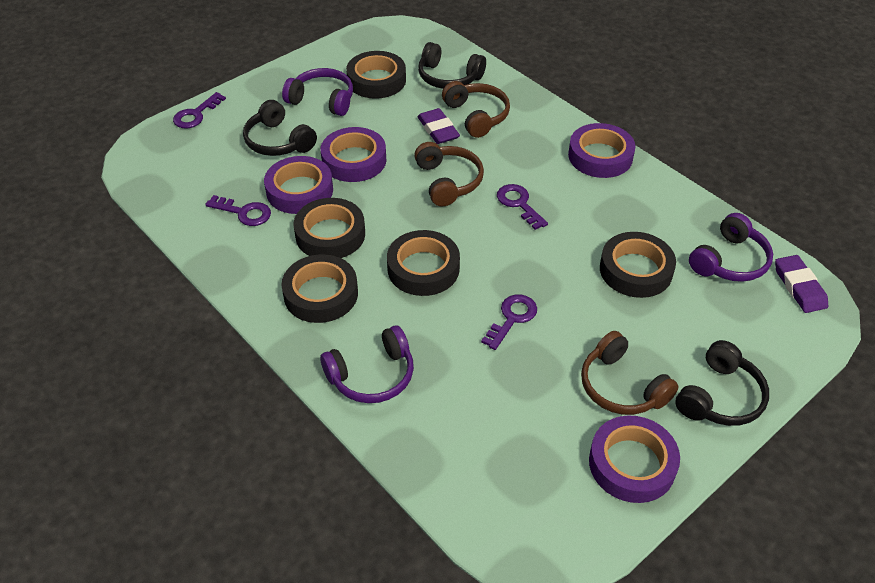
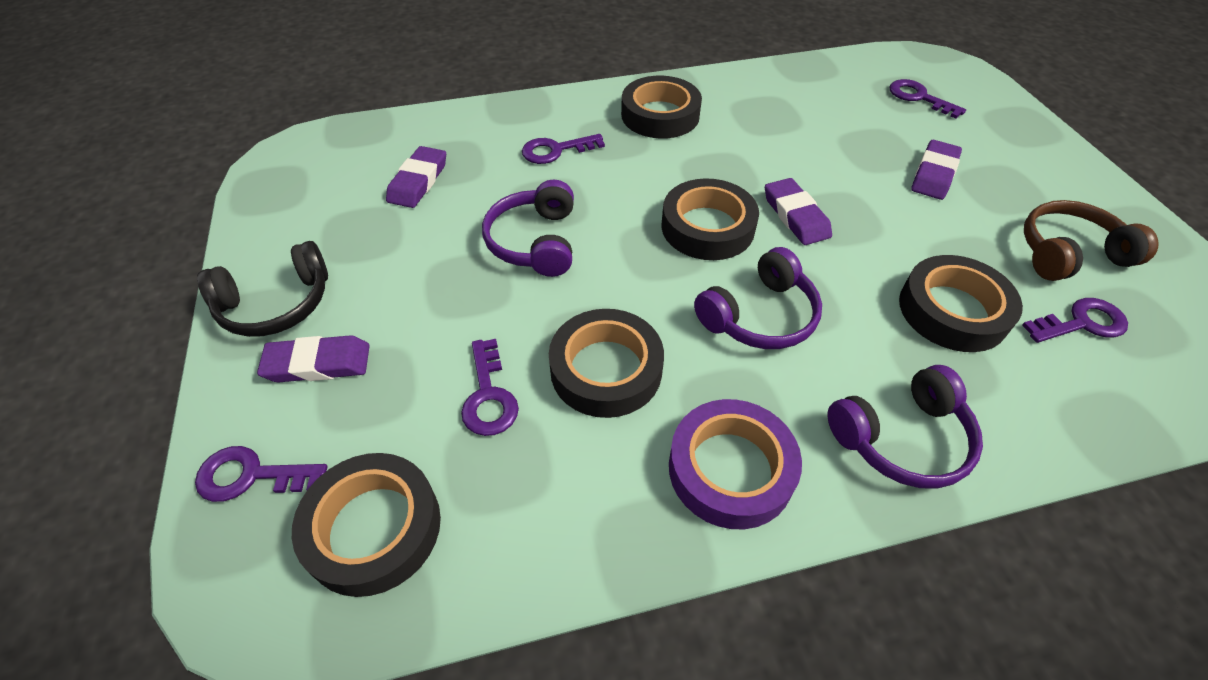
black headphones: 3 -> 1
brown headphones: 3 -> 1
purple eraser: 2 -> 4
purple key: 4 -> 5
purple tape: 4 -> 1

